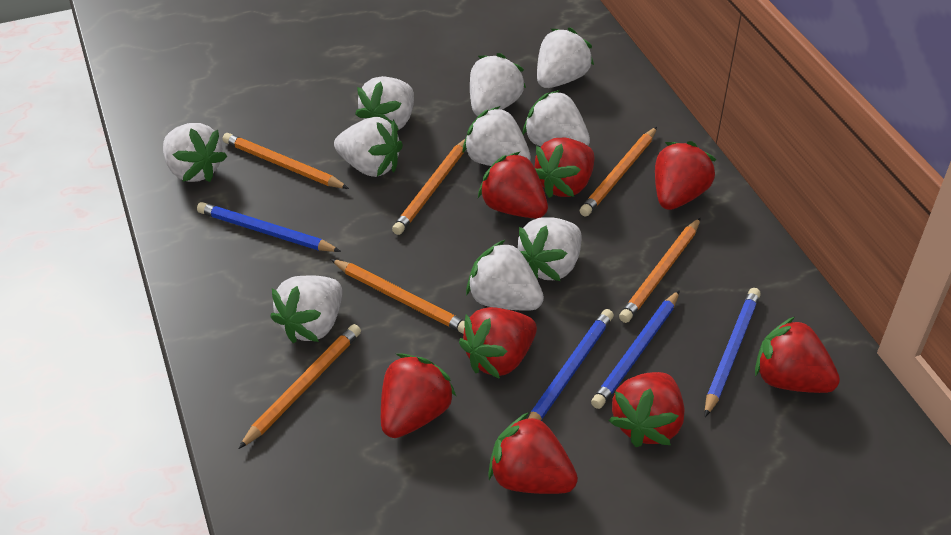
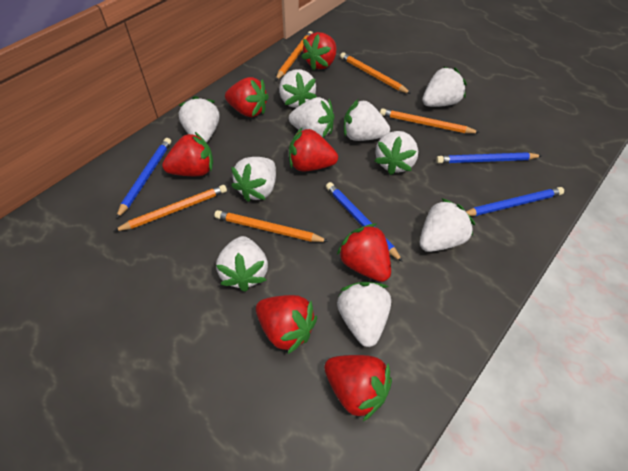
orange pencil: 6 -> 5
red strawberry: 8 -> 7

